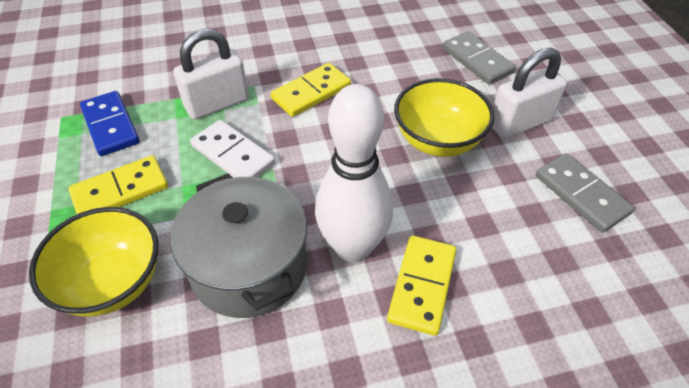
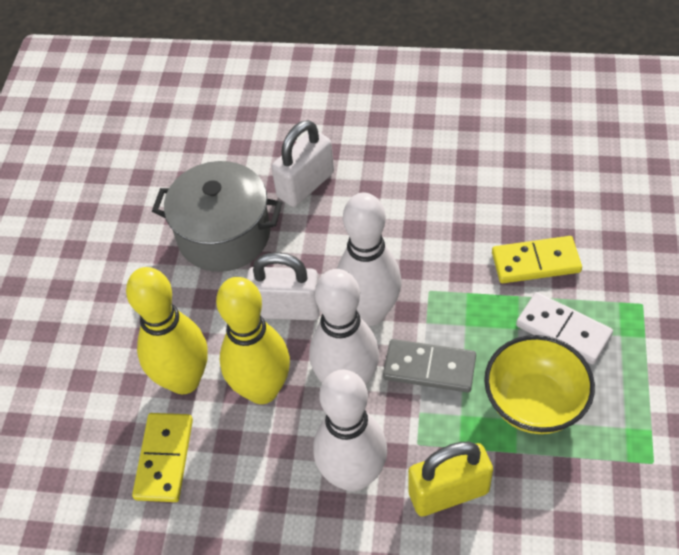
blue domino: 1 -> 0
grey domino: 2 -> 1
white bowling pin: 1 -> 3
yellow bowl: 2 -> 1
yellow bowling pin: 0 -> 2
yellow domino: 3 -> 2
yellow padlock: 0 -> 1

